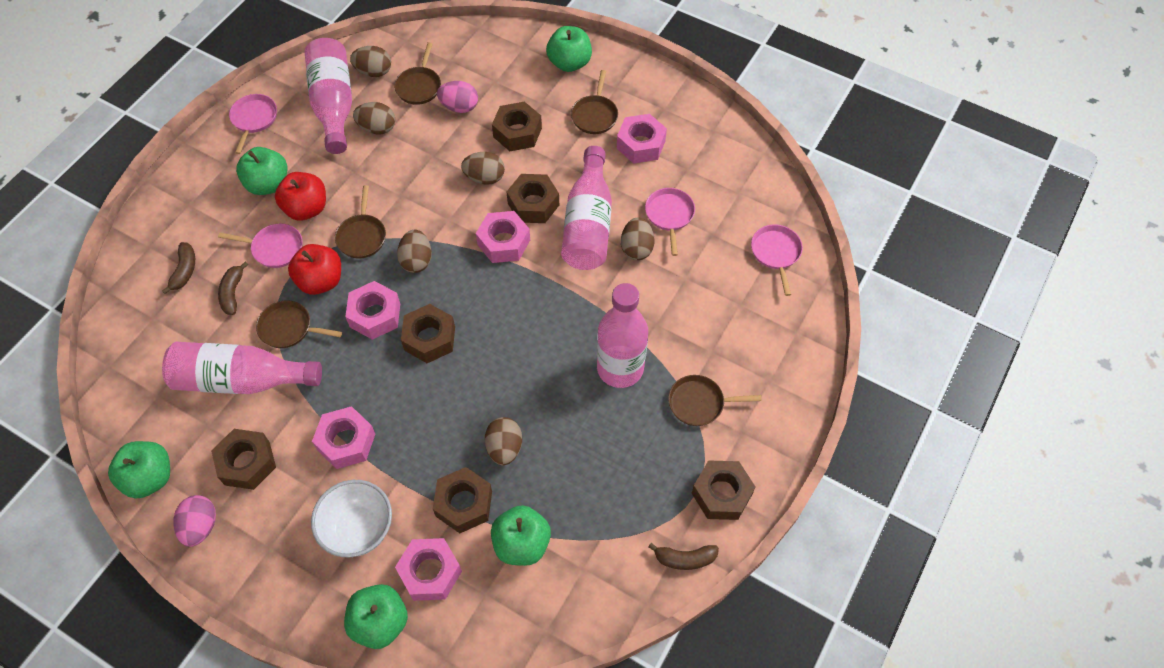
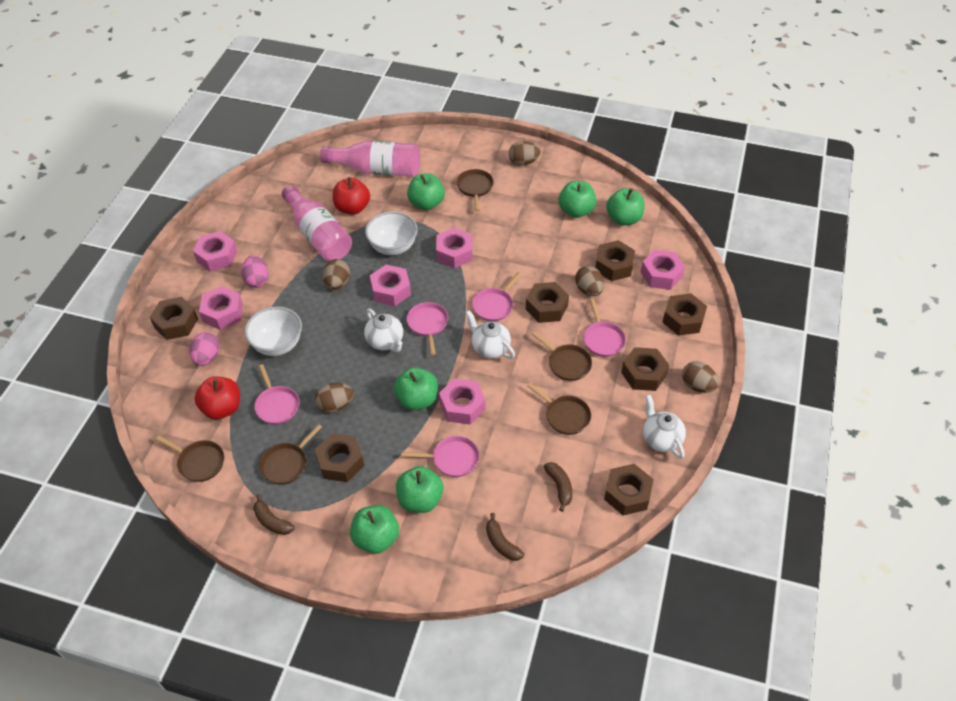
brown egg: 6 -> 5
brown nut: 6 -> 7
green apple: 5 -> 6
pink bottle: 4 -> 2
pink nut: 5 -> 6
pink pan: 4 -> 5
white bowl: 1 -> 2
white teapot: 0 -> 3

